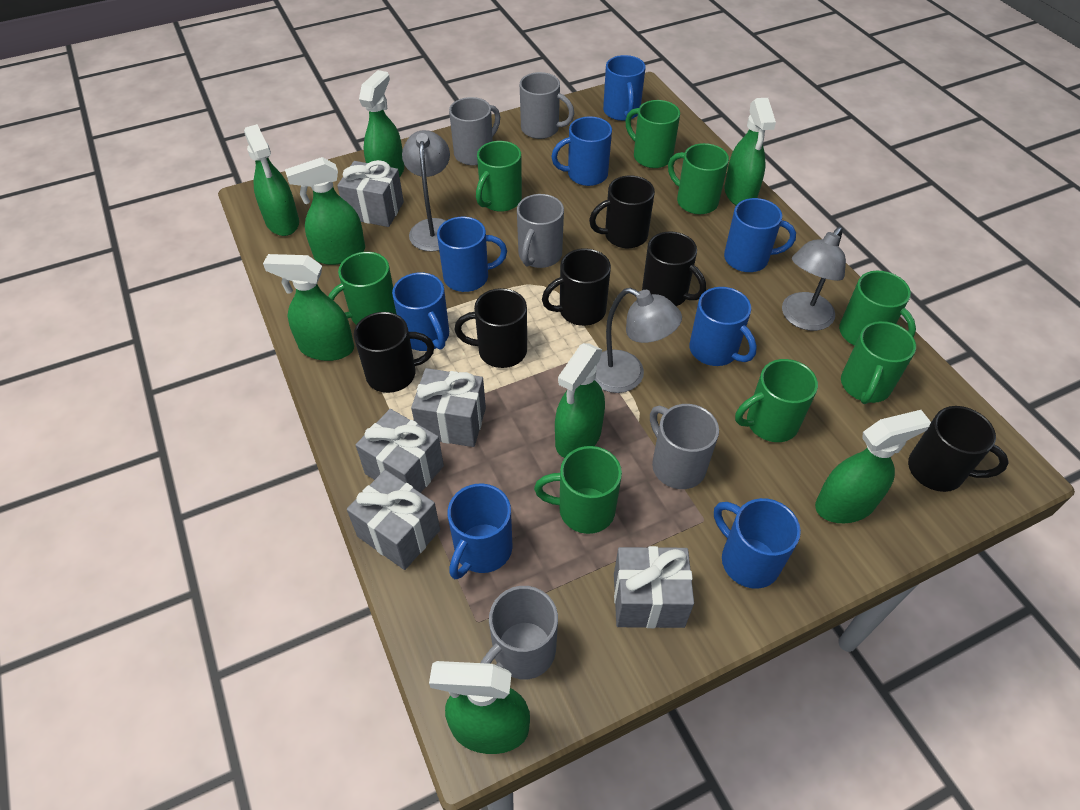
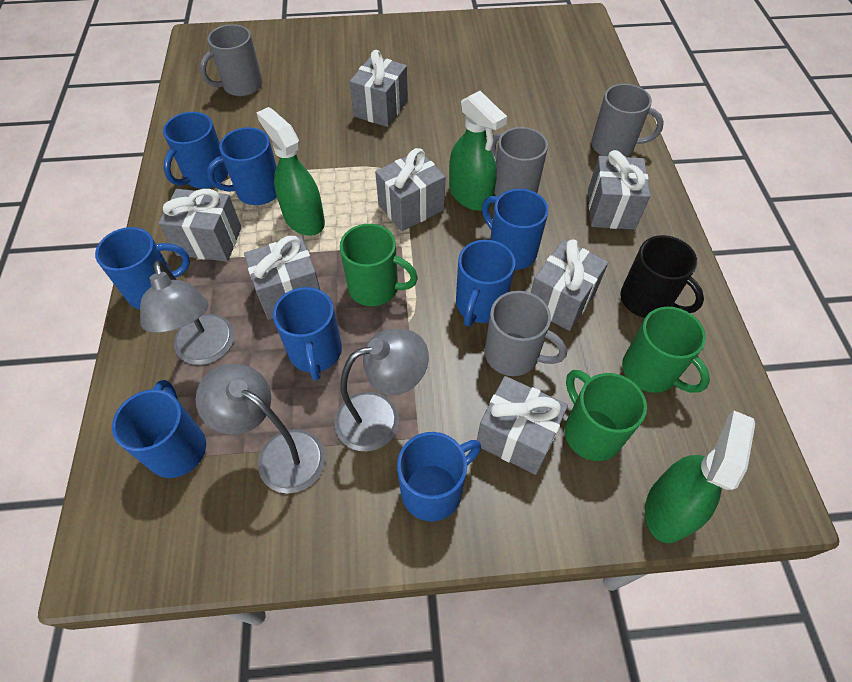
black mug: 6 -> 1
green mug: 8 -> 3
green spray bottle: 8 -> 3
grey gift: 5 -> 7
grey mug: 5 -> 4

